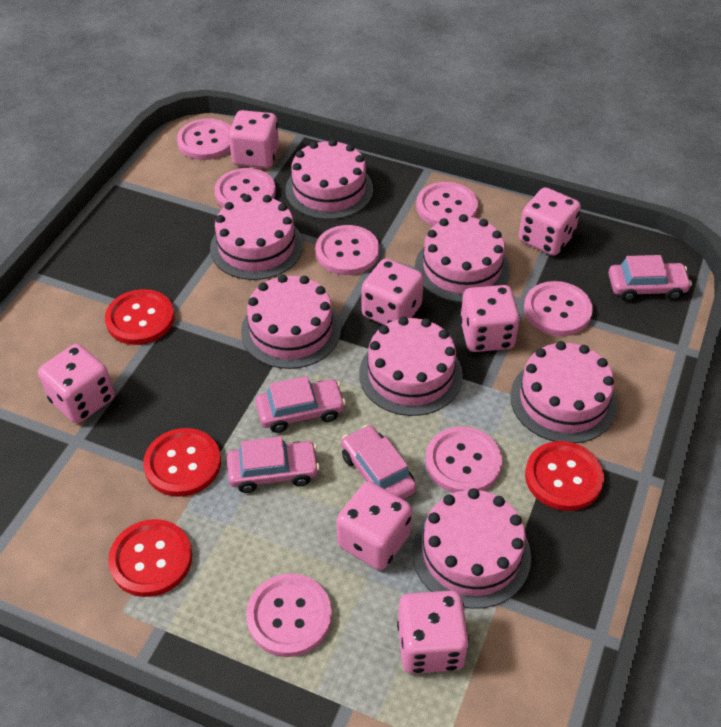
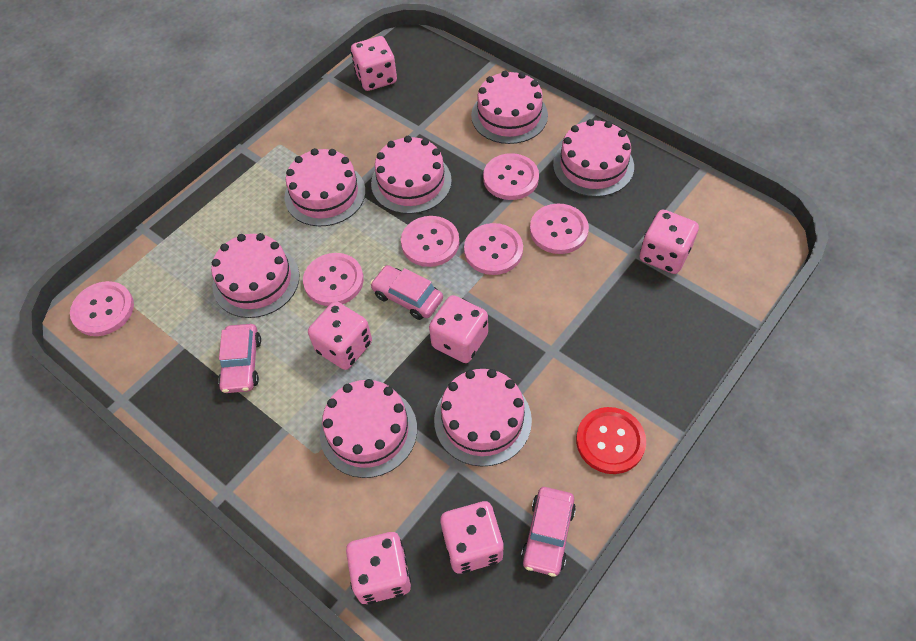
pink button: 7 -> 6
pink car: 4 -> 3
pink dice: 7 -> 6
red button: 4 -> 1

